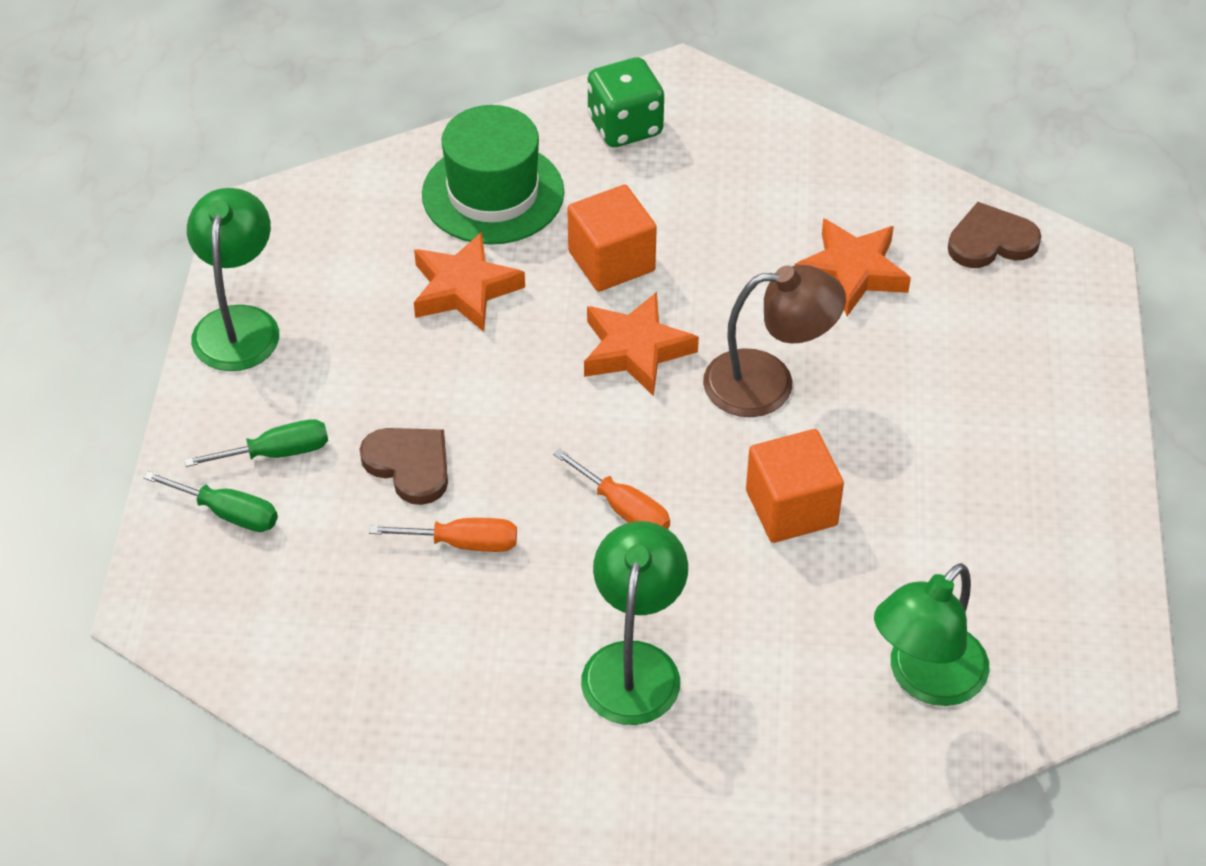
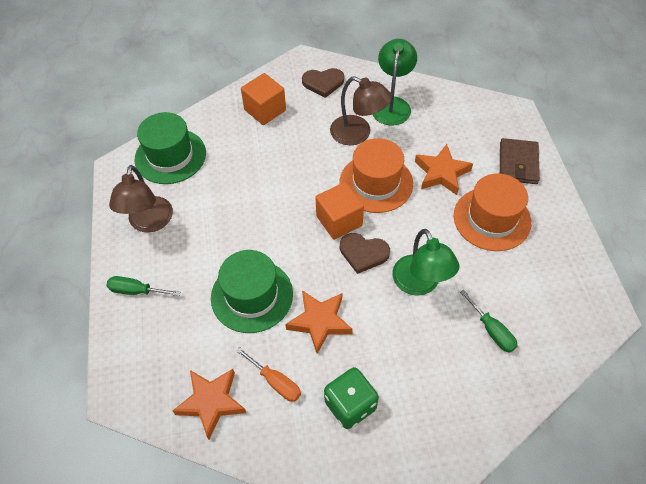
brown lamp: 1 -> 2
brown wallet: 0 -> 1
green hat: 1 -> 2
green lamp: 3 -> 2
orange hat: 0 -> 2
orange screwdriver: 2 -> 1

